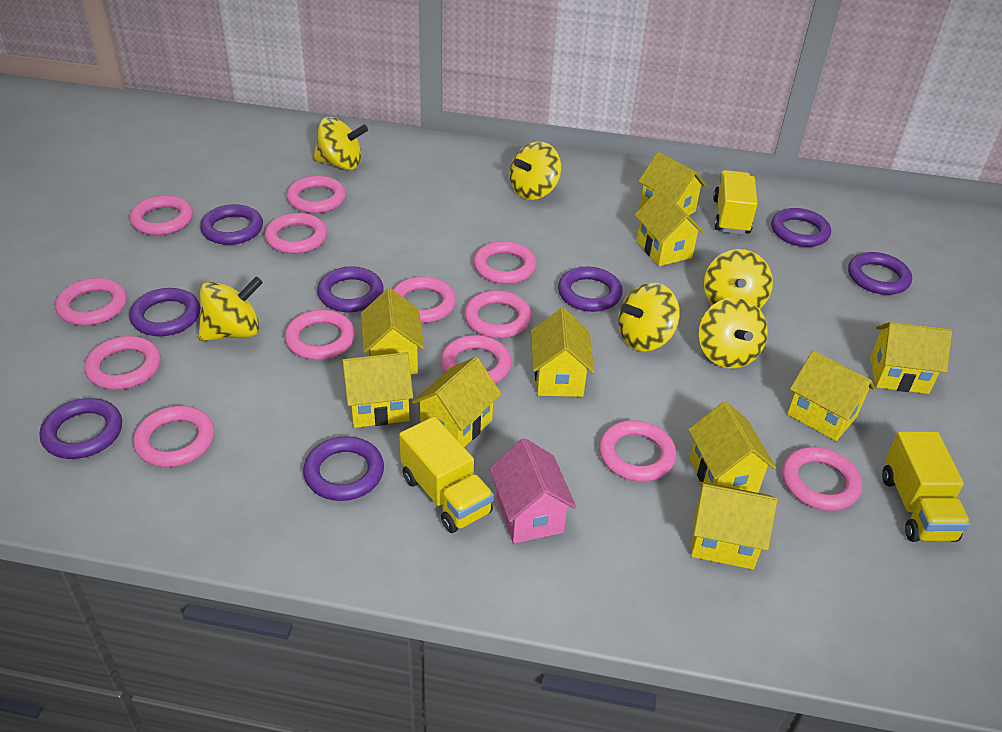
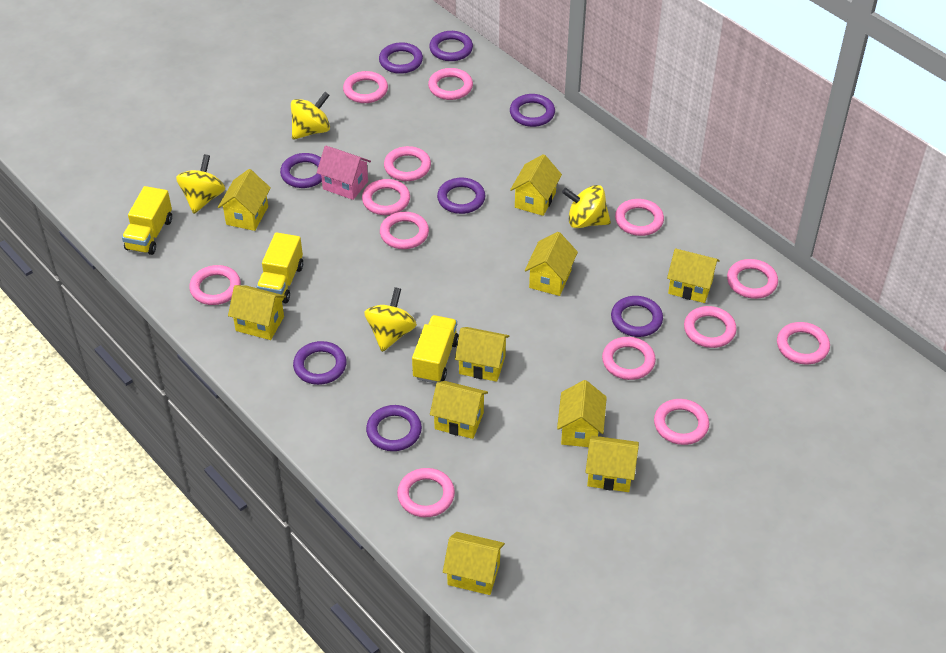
yellow spinning top: 6 -> 4

